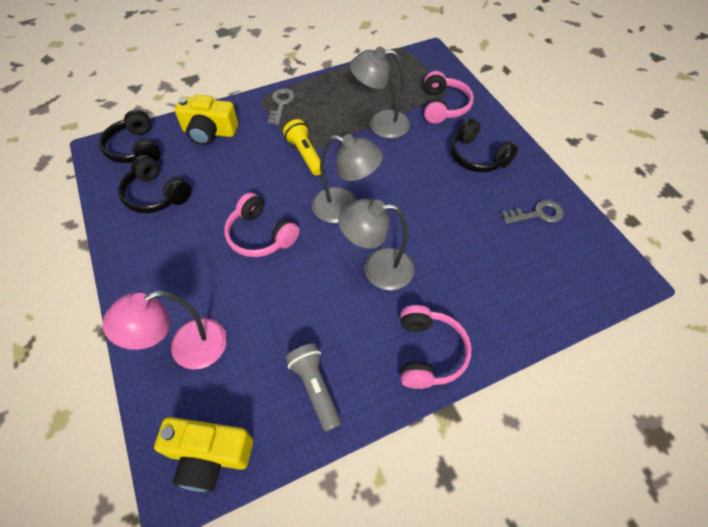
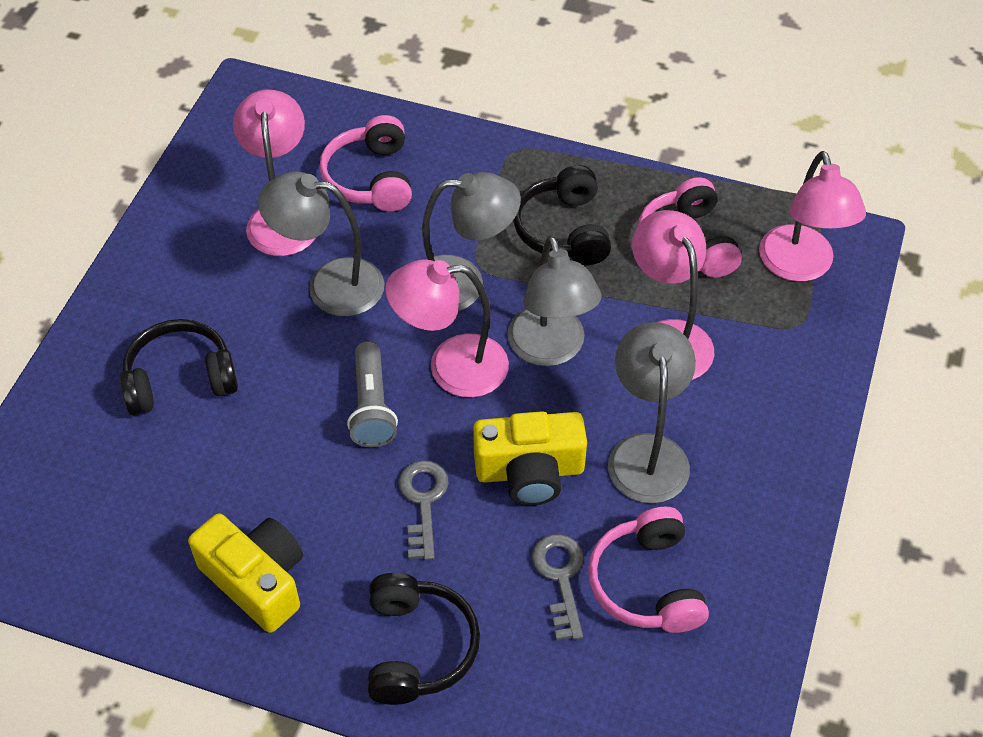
grey lamp: 3 -> 4
pink lamp: 1 -> 4
yellow flashlight: 1 -> 0

